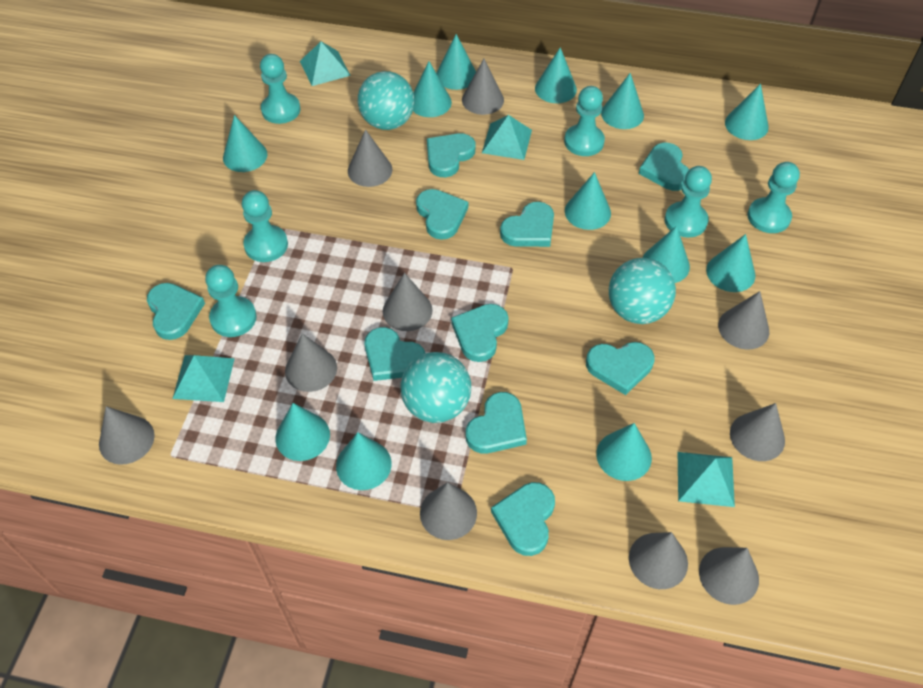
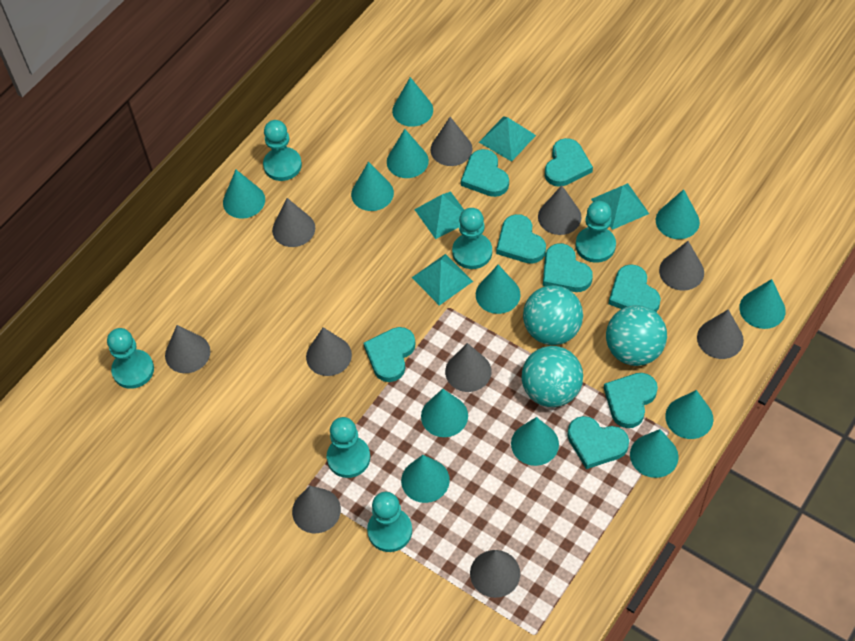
turquoise heart: 10 -> 8

